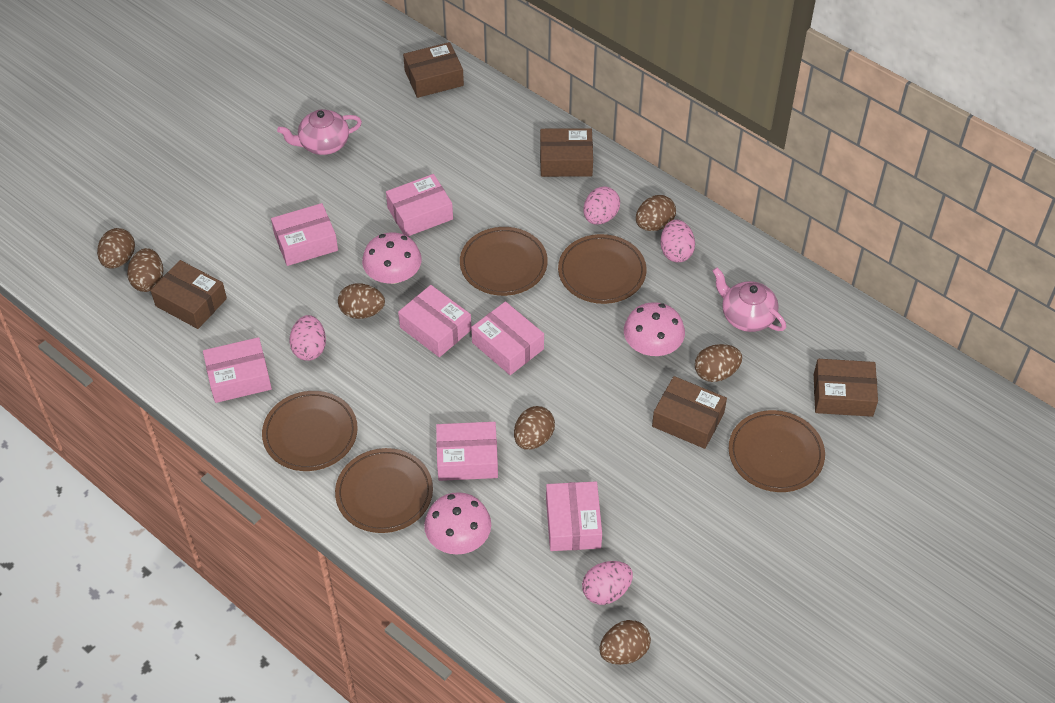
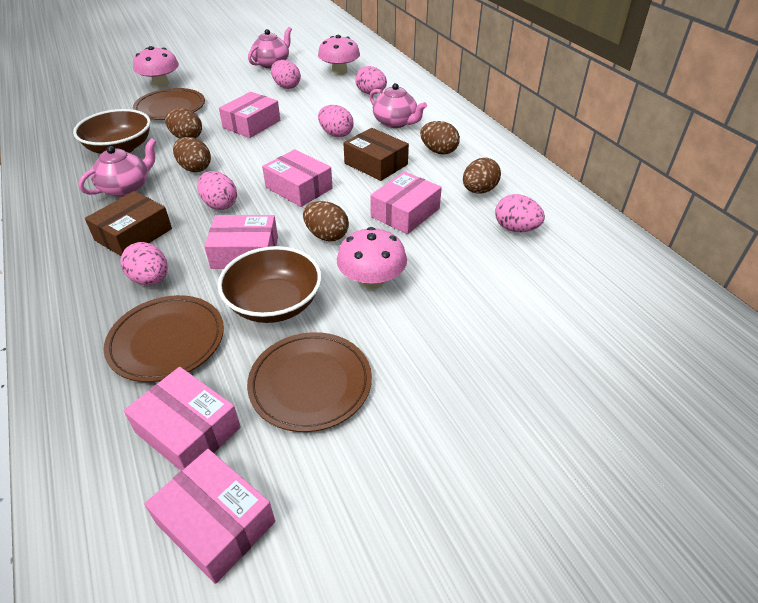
brown bowl: 0 -> 2
brown box: 5 -> 2
brown egg: 7 -> 5
brown plate: 5 -> 3
pink box: 7 -> 6
pink egg: 4 -> 6
pink teapot: 2 -> 3

